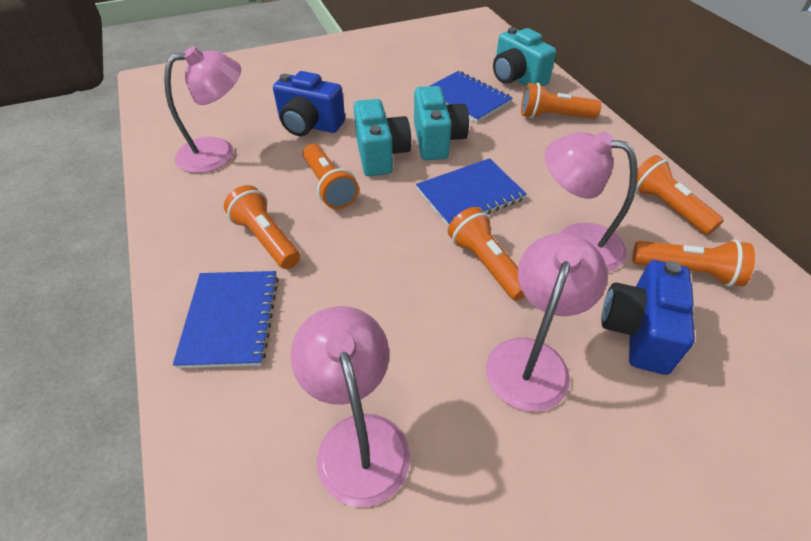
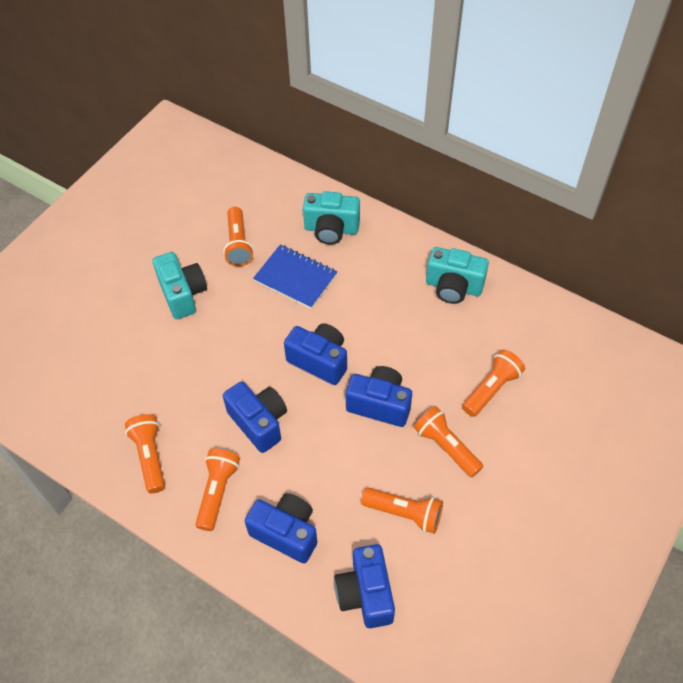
blue camera: 2 -> 5
blue notebook: 3 -> 1
pink lamp: 4 -> 0

